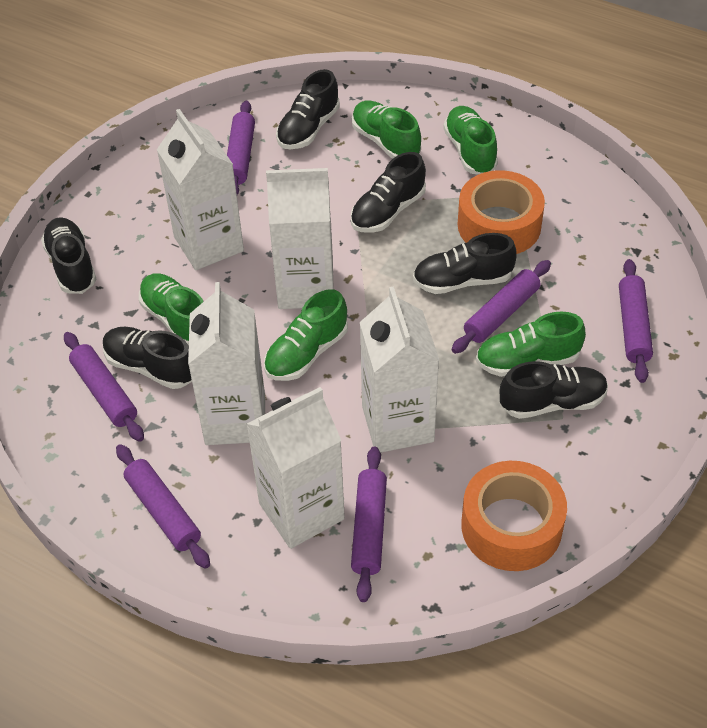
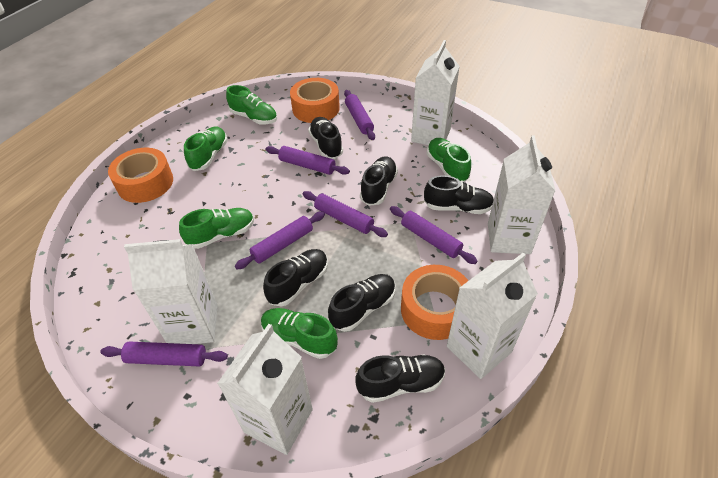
orange tape: 2 -> 3

